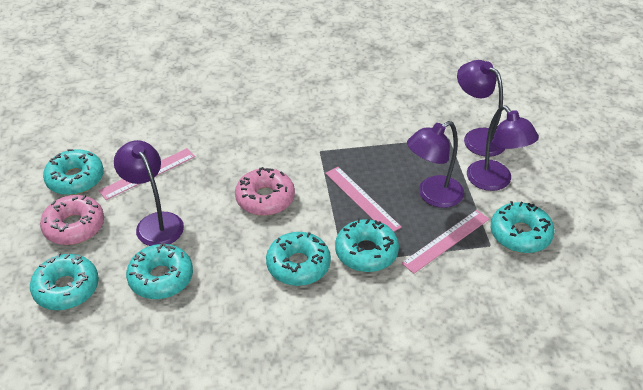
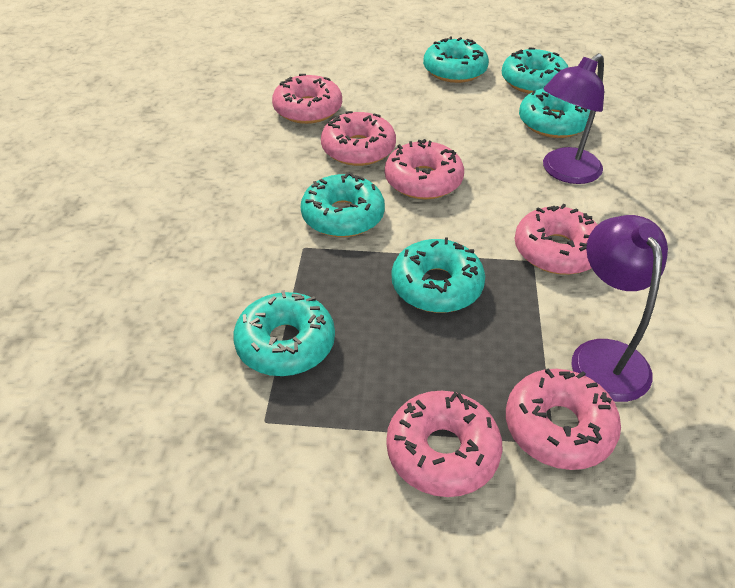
pink donut: 2 -> 6
pink ruler: 3 -> 0
purple lamp: 4 -> 2

